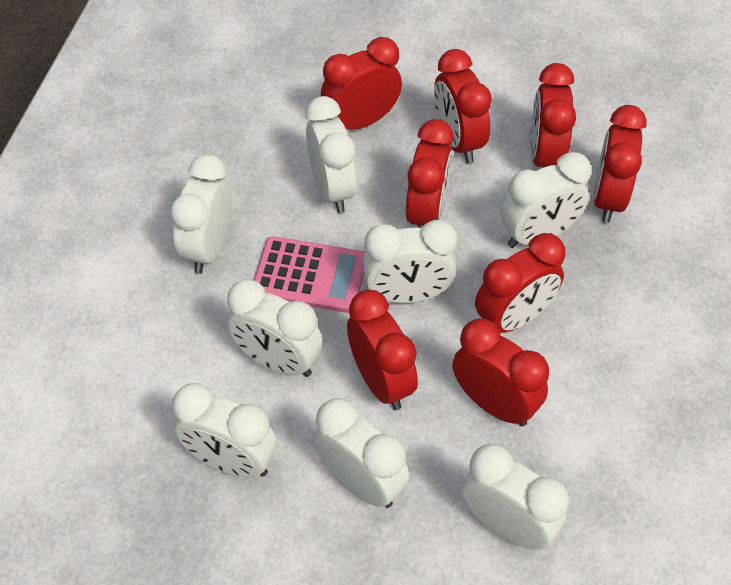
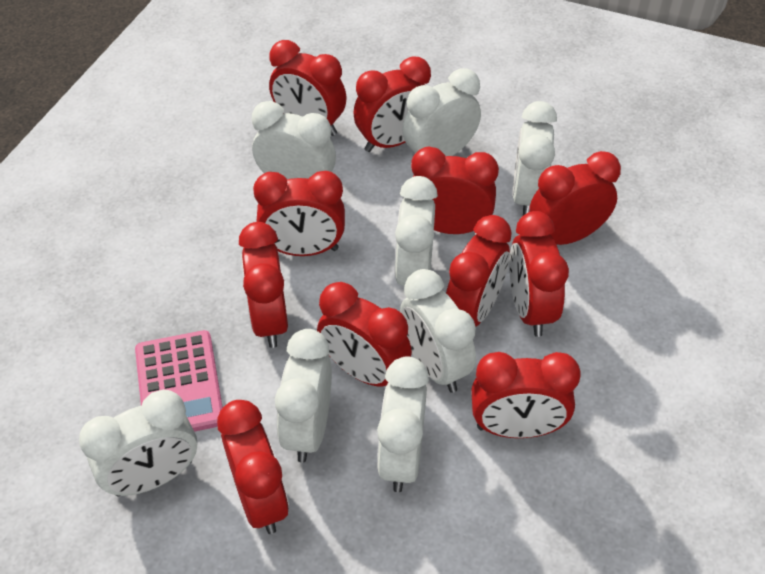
red clock: 8 -> 11

